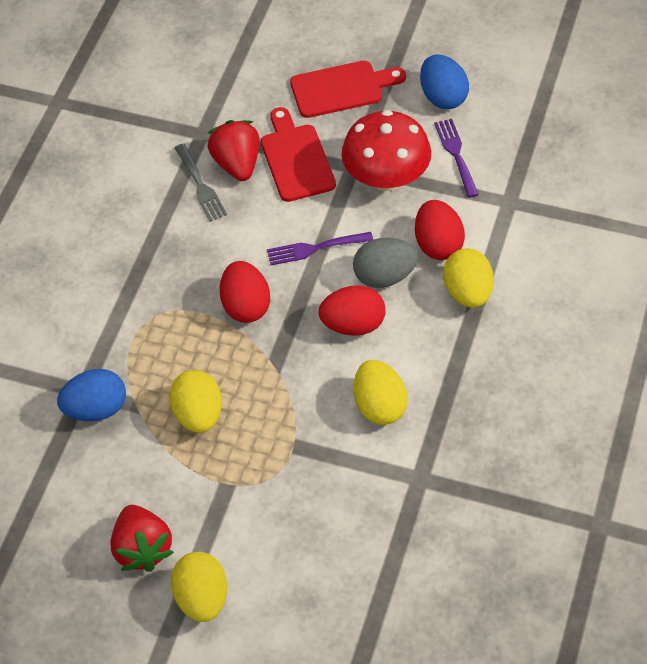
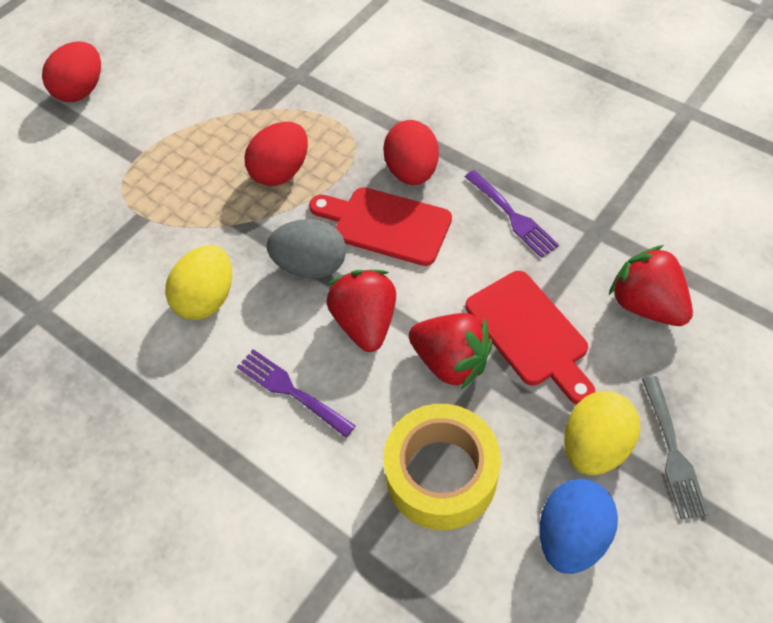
blue egg: 2 -> 1
red mushroom: 1 -> 0
red strawberry: 2 -> 3
yellow egg: 4 -> 2
yellow tape: 0 -> 1

